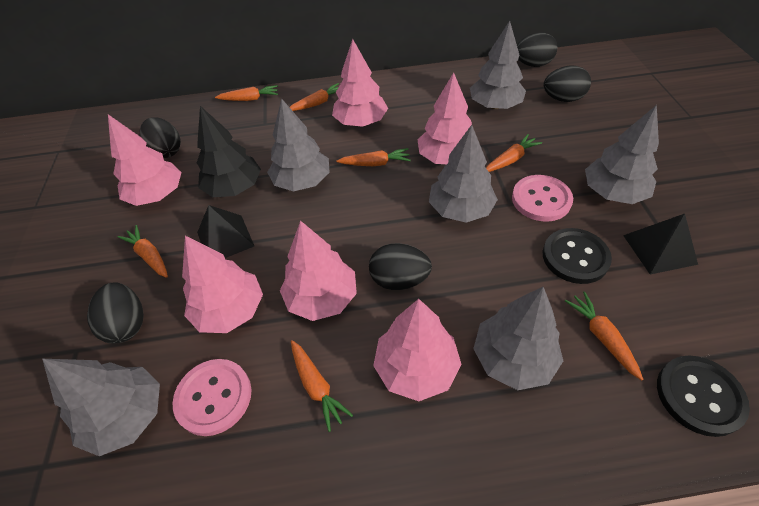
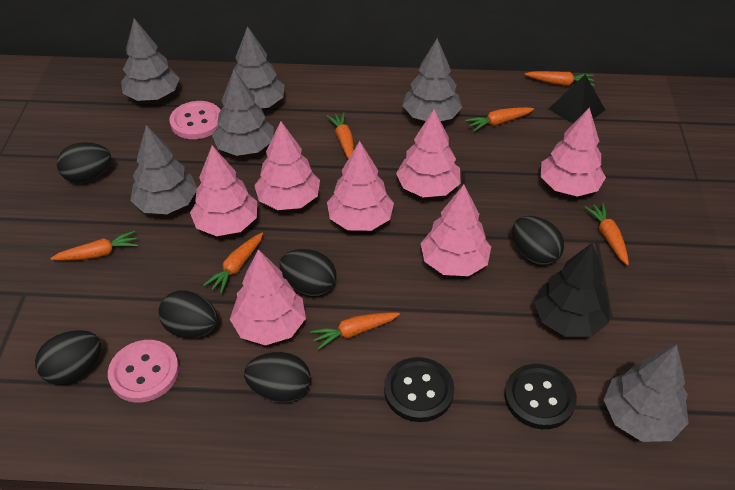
black egg: 5 -> 6
black pyramid: 2 -> 1
pink tree: 6 -> 7

